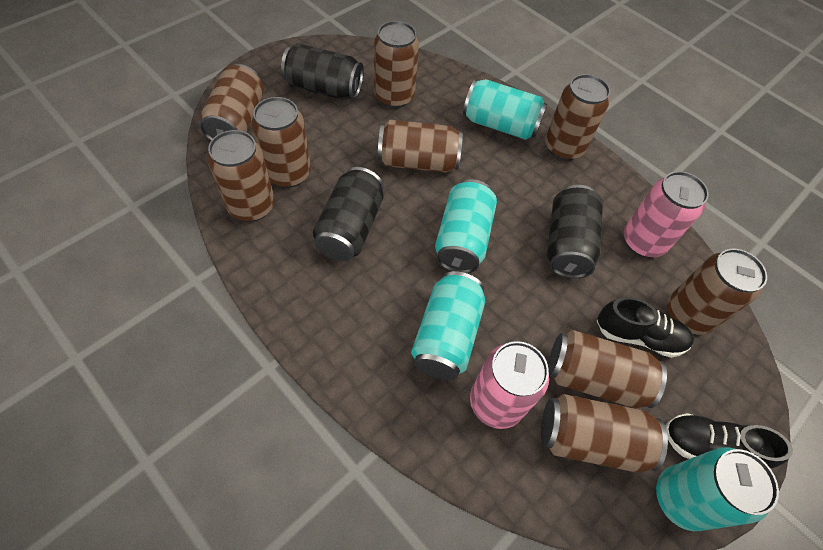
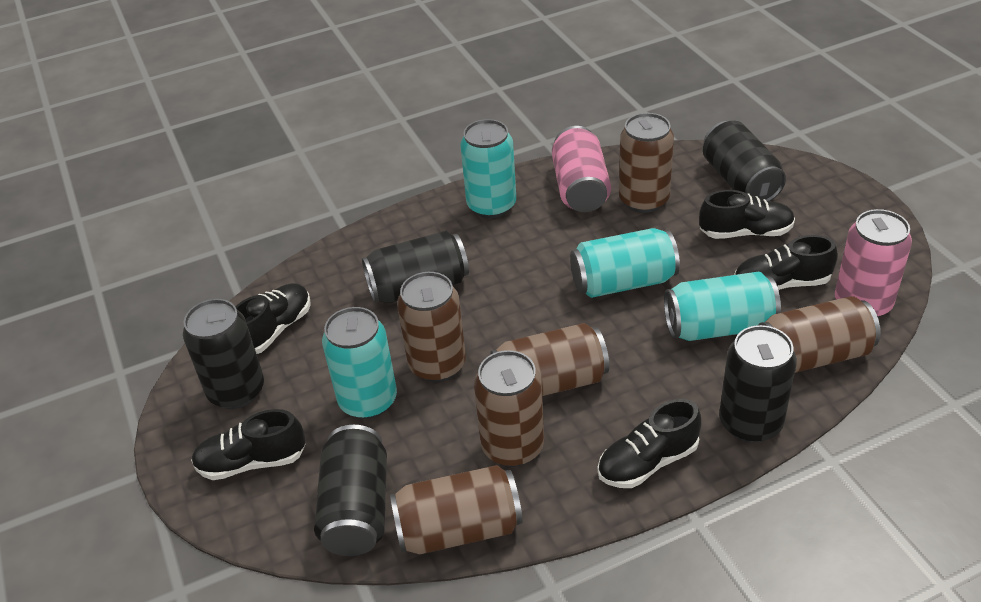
black can: 3 -> 5
black shoe: 2 -> 5
brown can: 9 -> 6

